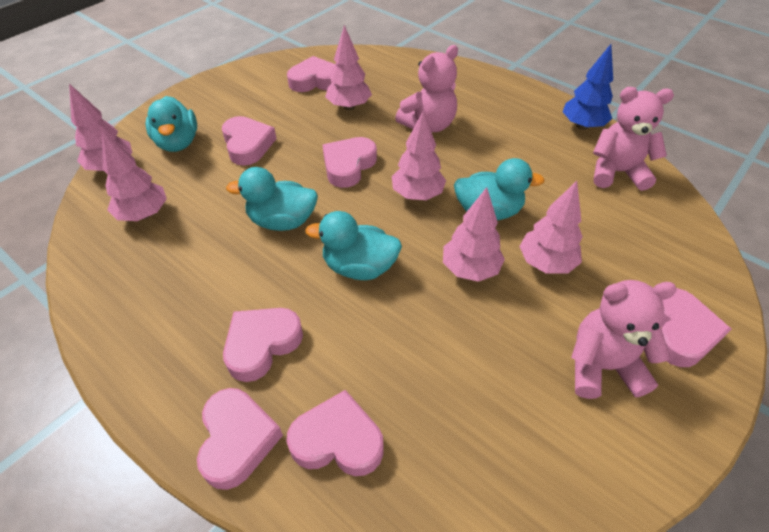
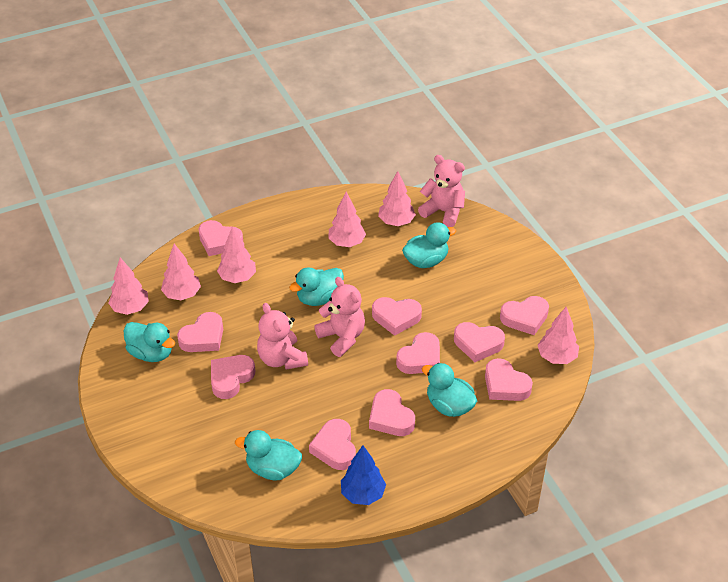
pink heart: 7 -> 10
turquoise duck: 4 -> 5

